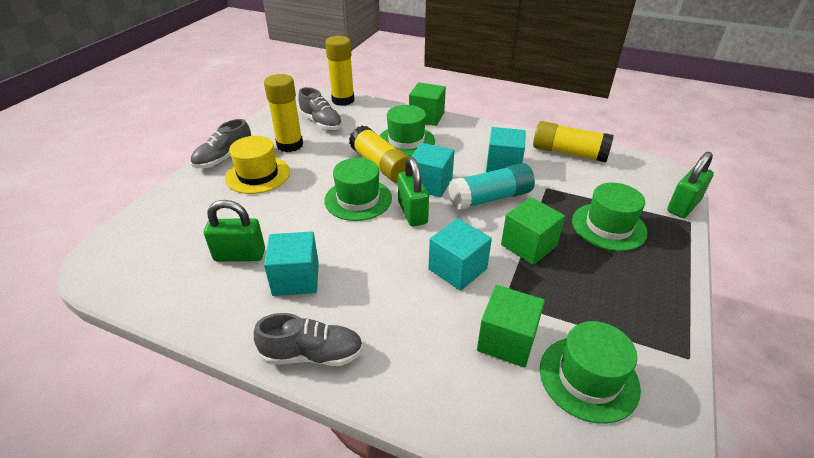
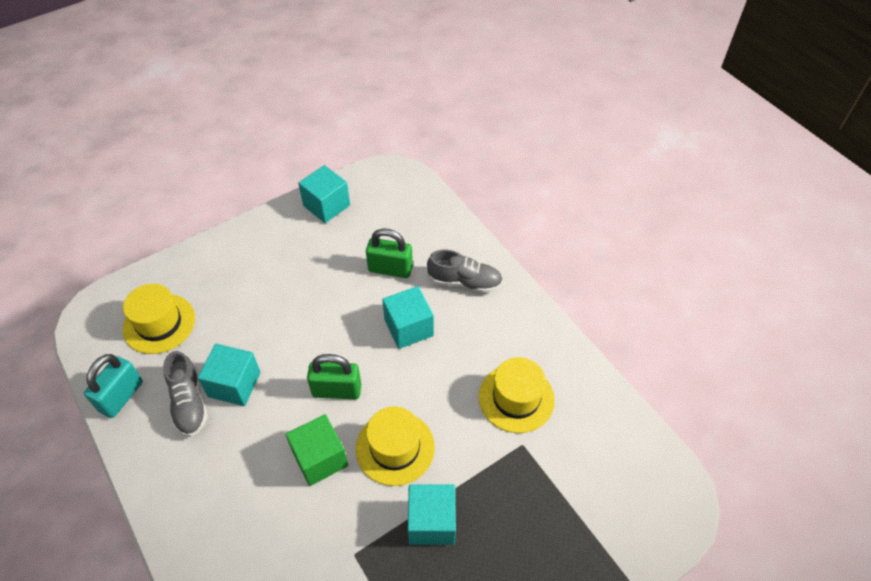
green cube: 3 -> 1
green hat: 4 -> 0
green padlock: 3 -> 2
grey shoe: 3 -> 2
turquoise glue stick: 1 -> 0
turquoise padlock: 0 -> 1
yellow glue stick: 4 -> 0
yellow hat: 1 -> 3

